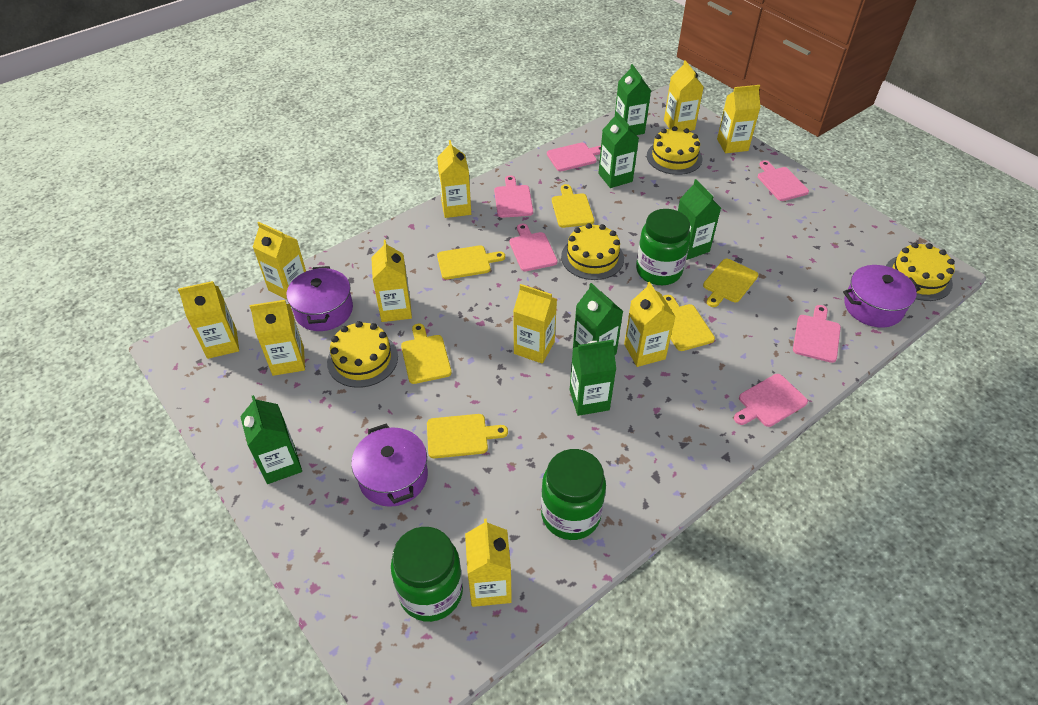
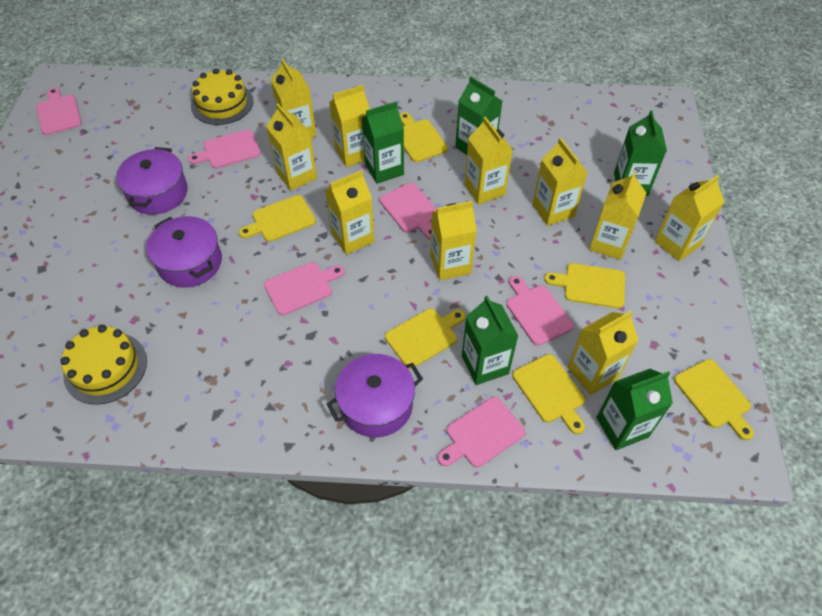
green carton: 6 -> 5
green jar: 3 -> 0
yellow cake: 4 -> 2

